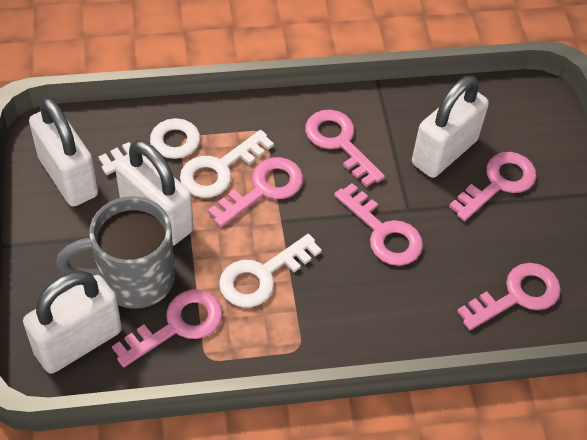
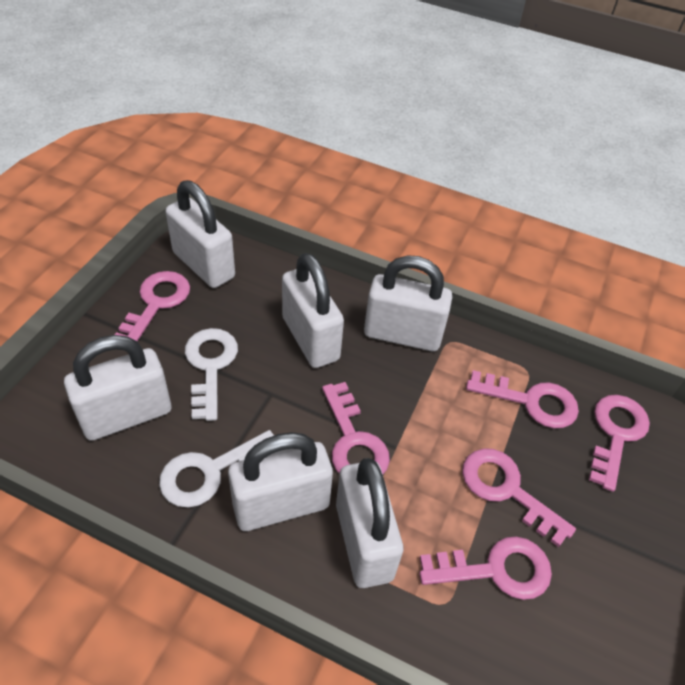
grey mug: 1 -> 0
white key: 3 -> 2
white padlock: 4 -> 6

